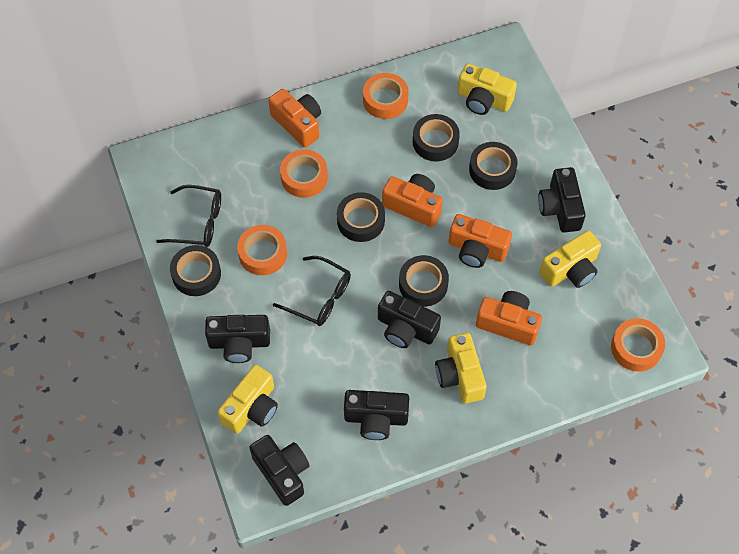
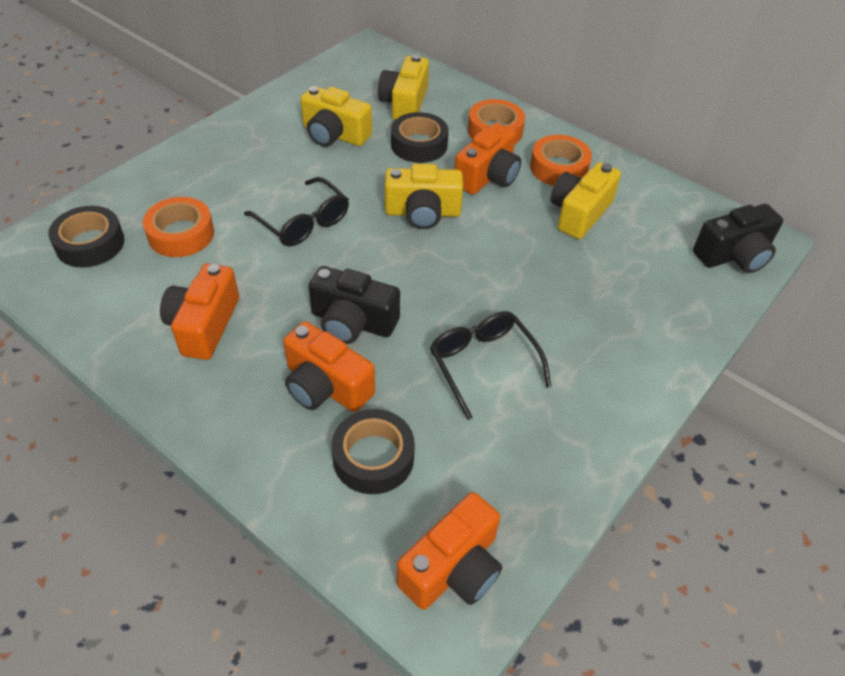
black camera: 5 -> 2
black tape: 5 -> 3
orange tape: 4 -> 3

